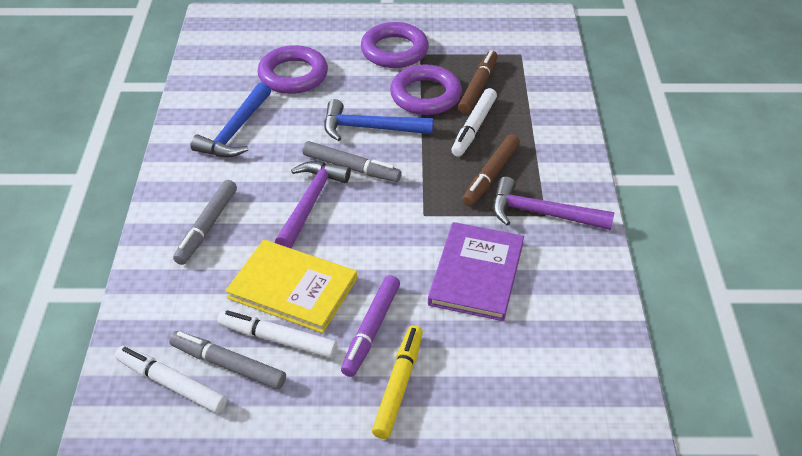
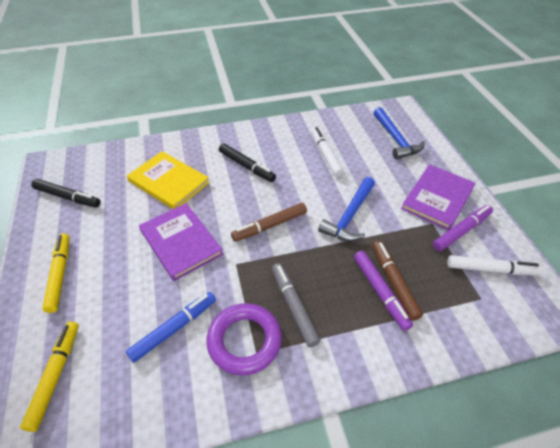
black marker: 0 -> 2
blue marker: 0 -> 1
grey marker: 3 -> 1
purple book: 1 -> 2
purple hammer: 2 -> 0
purple marker: 1 -> 2
purple ring: 3 -> 1
white marker: 3 -> 2
yellow marker: 1 -> 2

